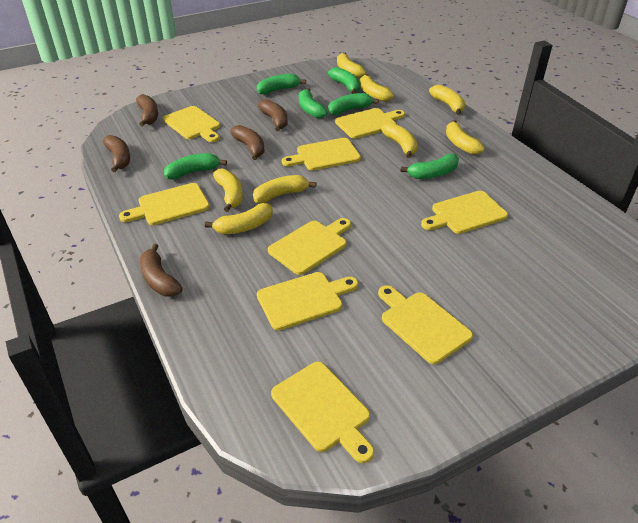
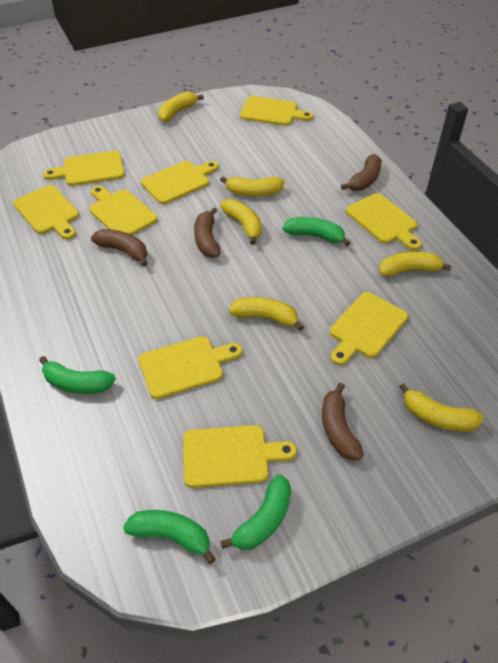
brown banana: 5 -> 4
green banana: 6 -> 4
yellow banana: 8 -> 6

